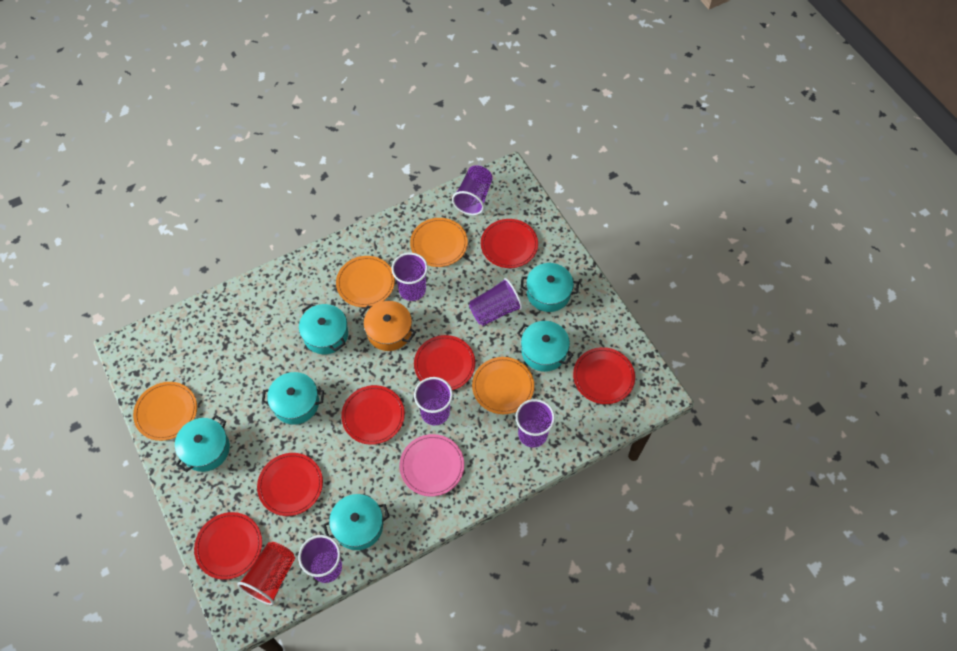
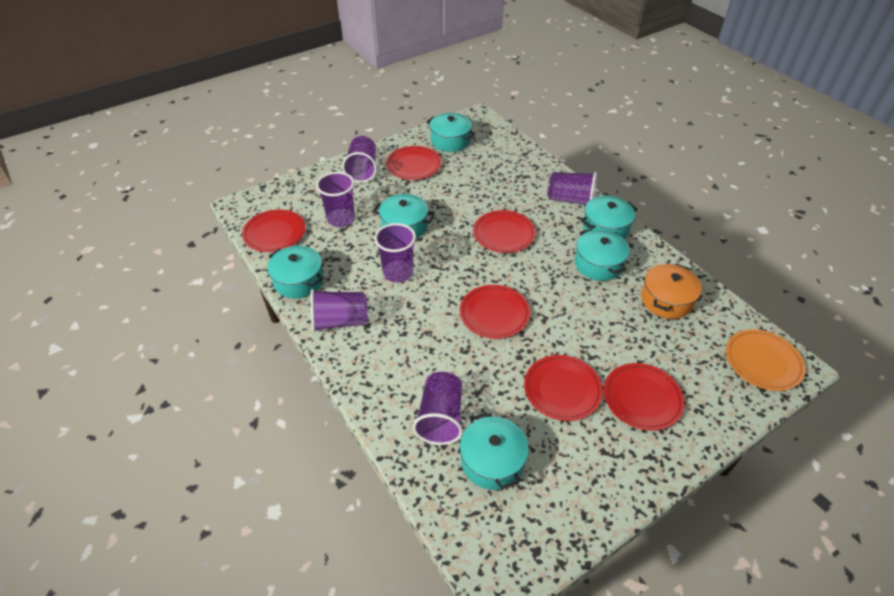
orange plate: 4 -> 1
pink plate: 1 -> 0
red cup: 1 -> 0

